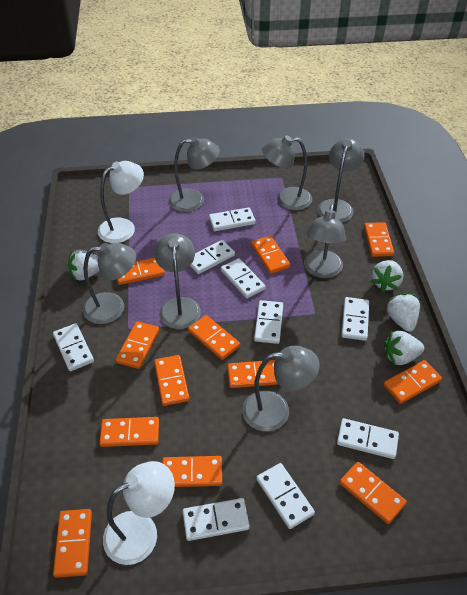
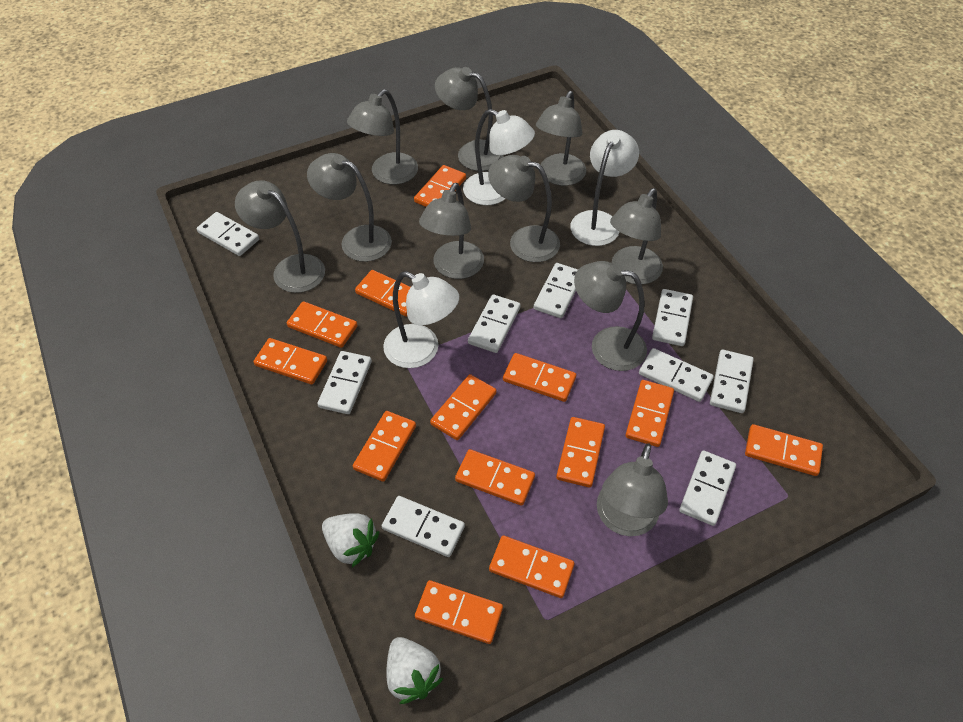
grey lamp: 7 -> 10
orange domino: 12 -> 13
white lamp: 2 -> 3
white strawberry: 4 -> 2

